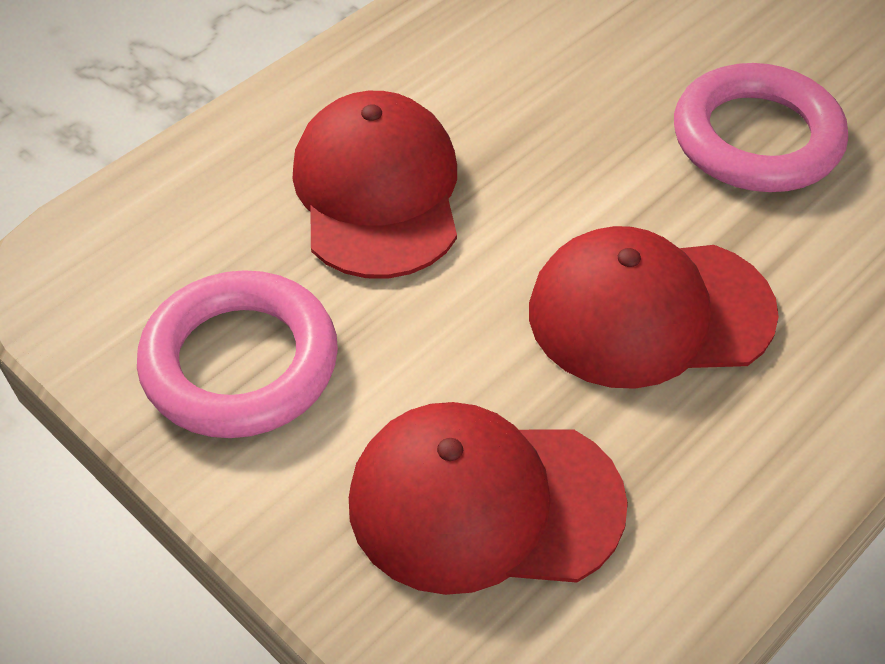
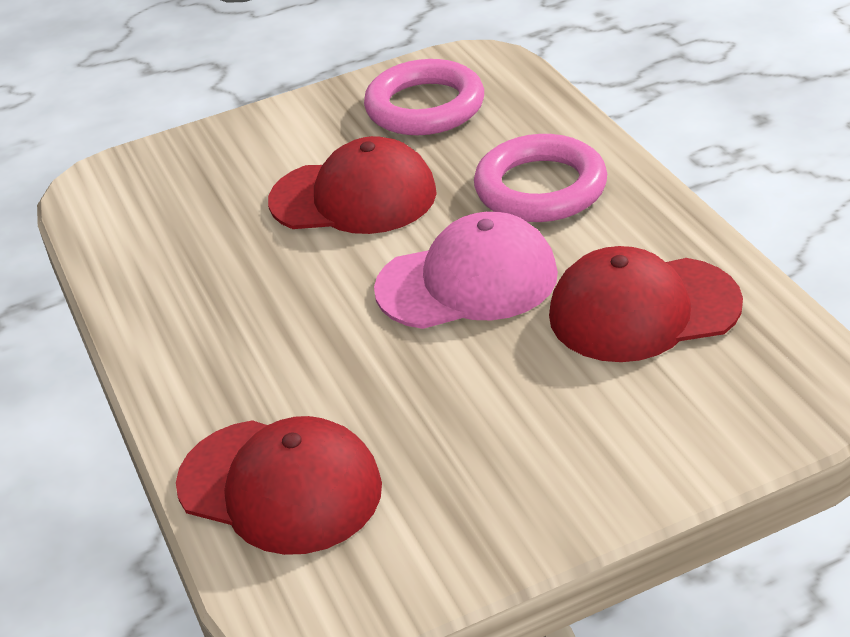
pink cap: 0 -> 1

